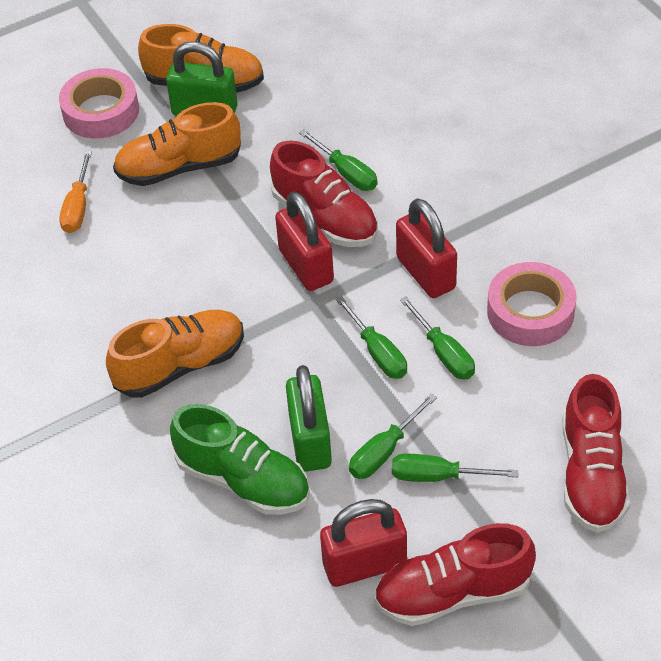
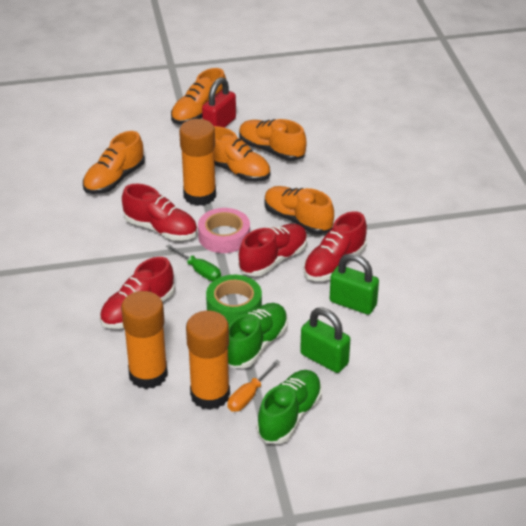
green screwdriver: 5 -> 1
green shoe: 1 -> 2
green tape: 0 -> 1
orange glue stick: 0 -> 3
orange shoe: 3 -> 5
pink tape: 2 -> 1
red padlock: 3 -> 1
red shoe: 3 -> 4

